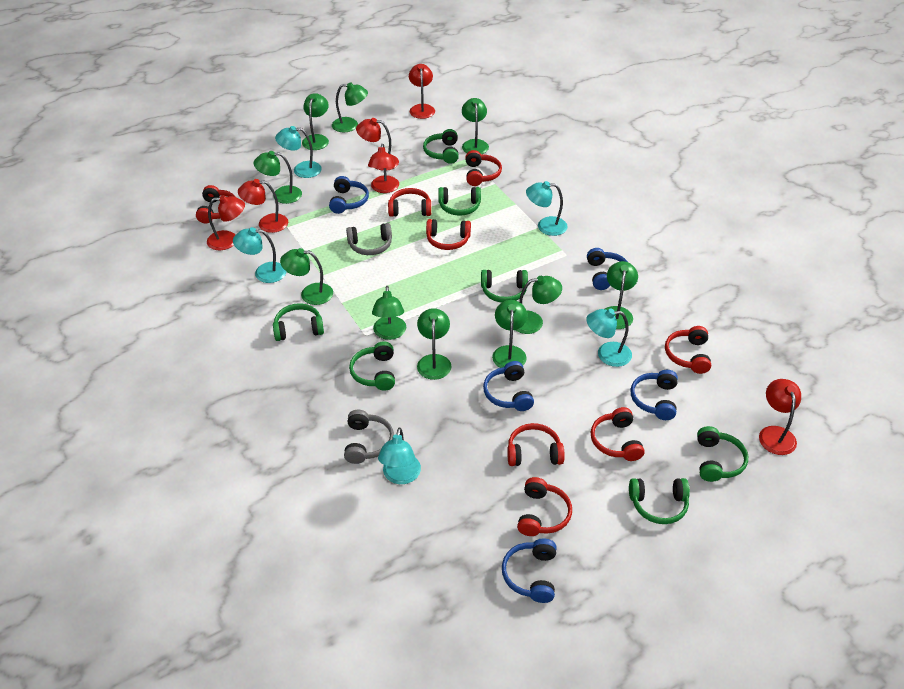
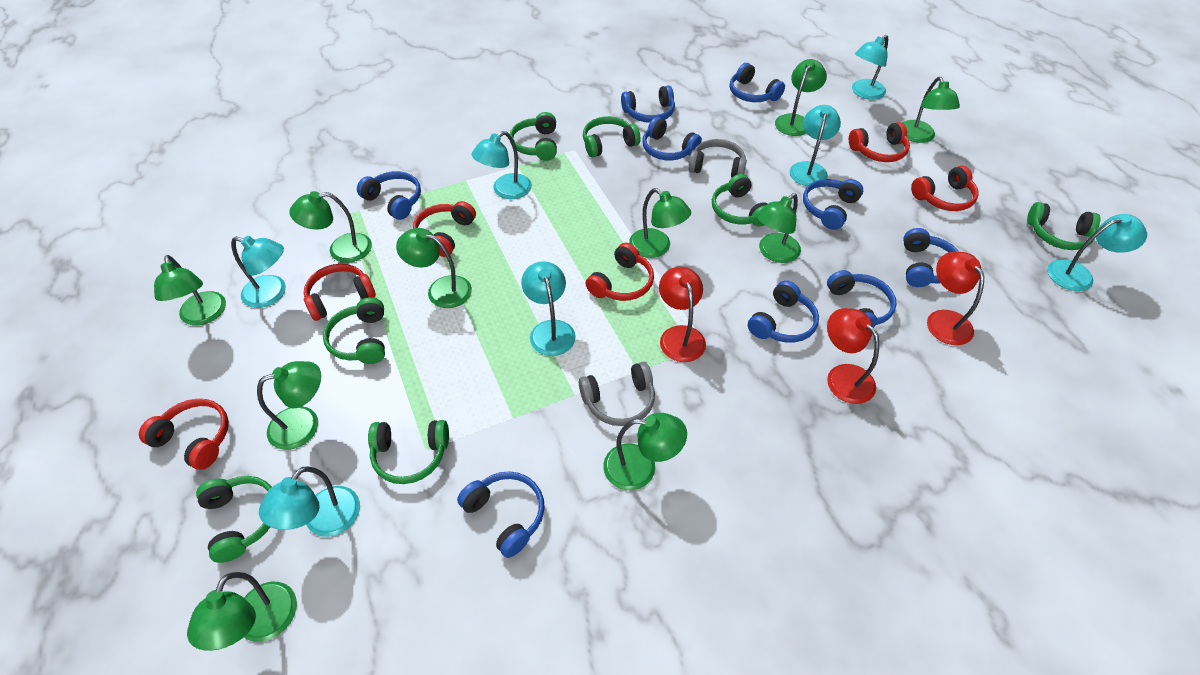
blue headphones: 5 -> 9
red headphones: 8 -> 6
red lamp: 6 -> 3
turquoise lamp: 5 -> 7

